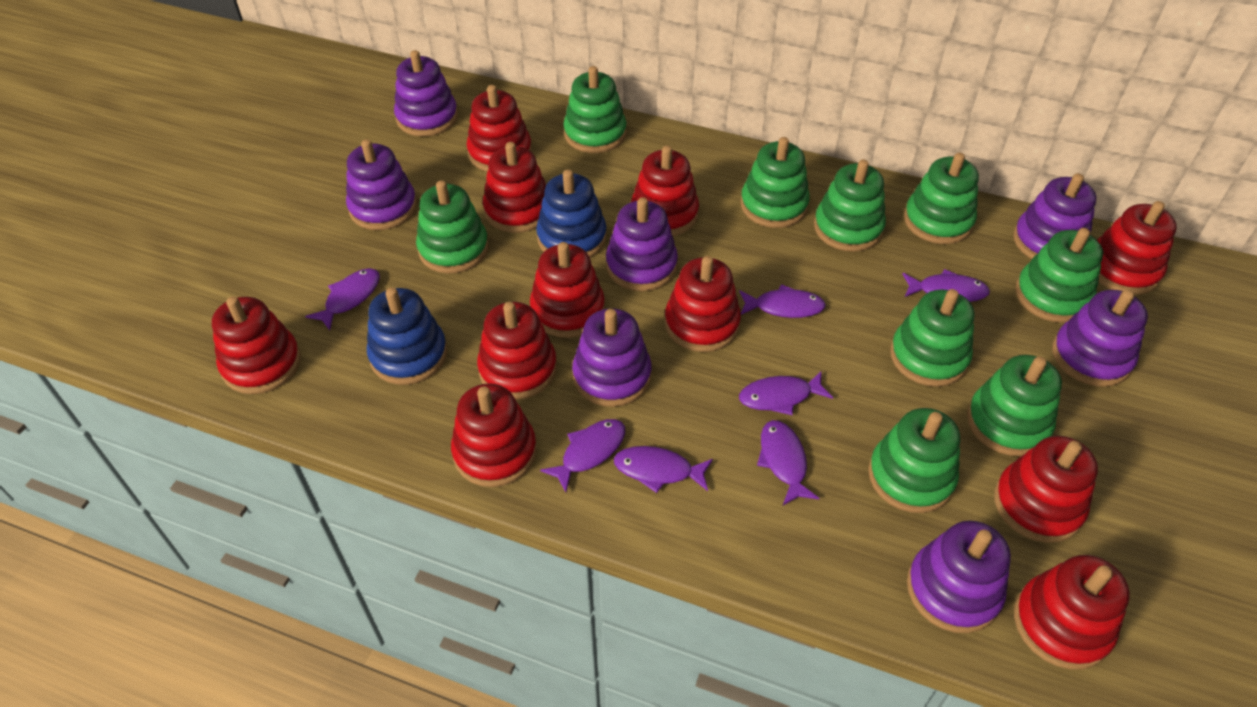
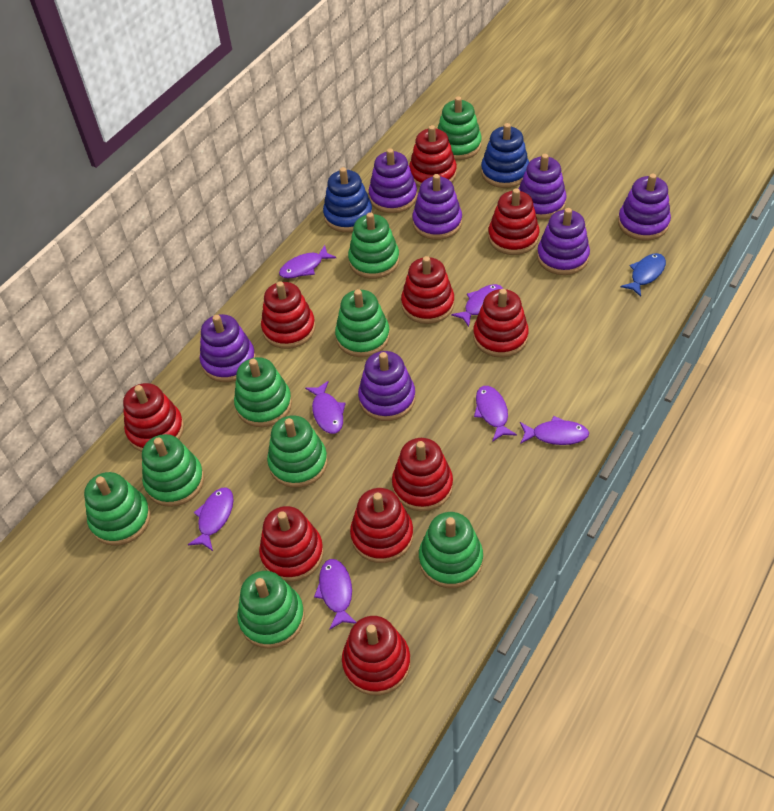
blue fish: 0 -> 1
red stacking toy: 11 -> 10

